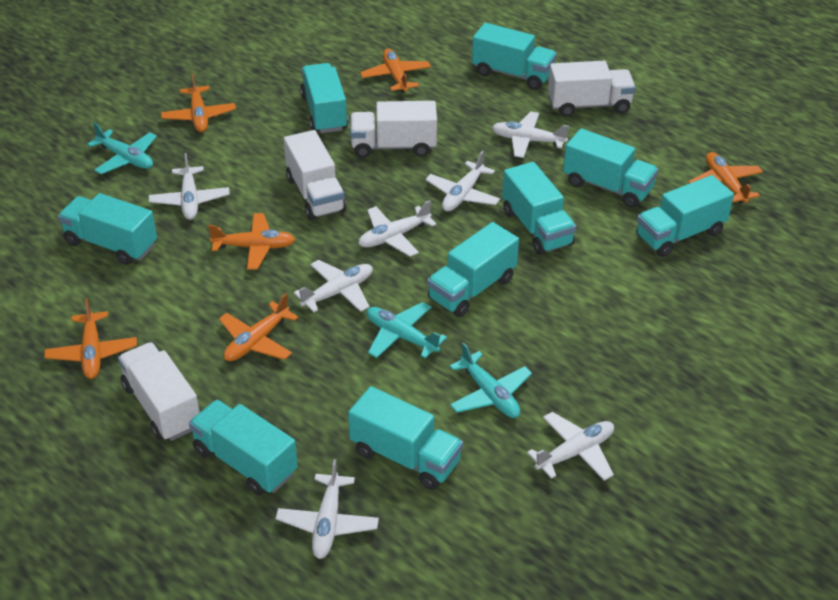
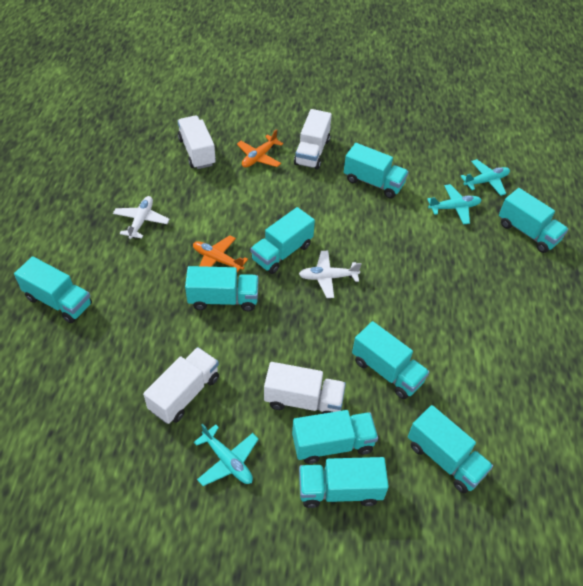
orange plane: 6 -> 2
white plane: 7 -> 2

